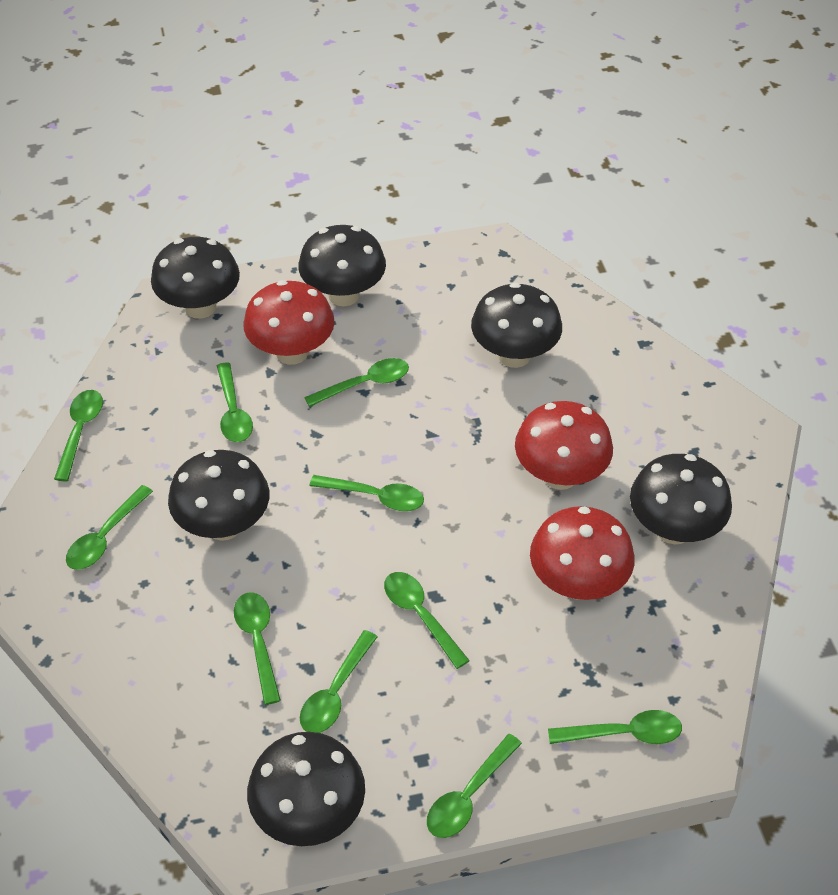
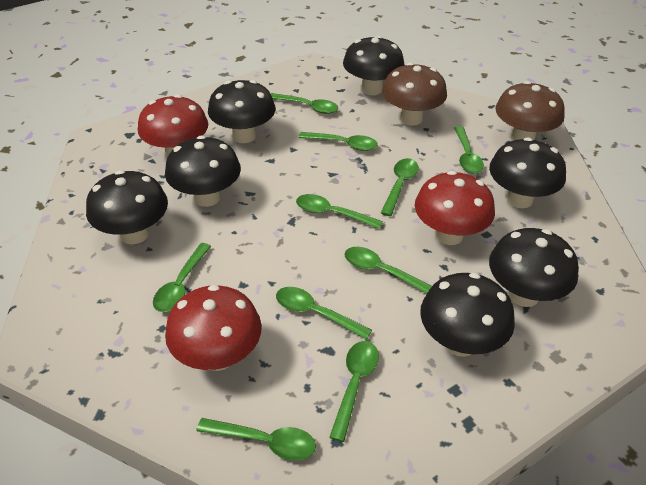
black mushroom: 6 -> 7
brown mushroom: 0 -> 2

